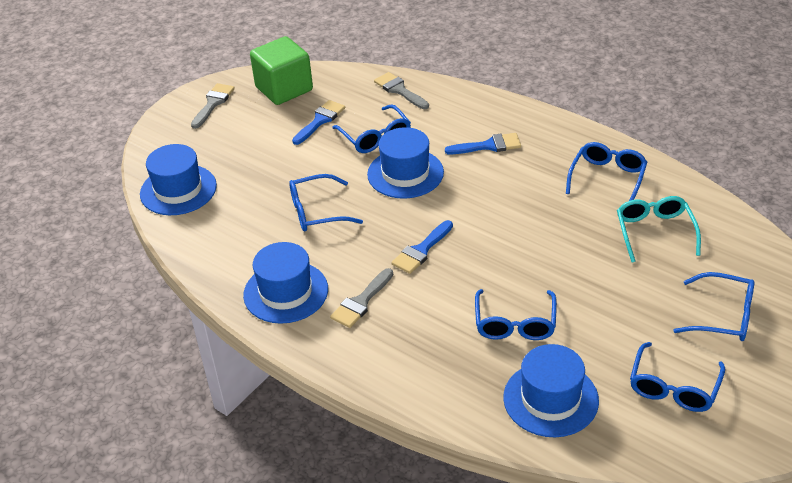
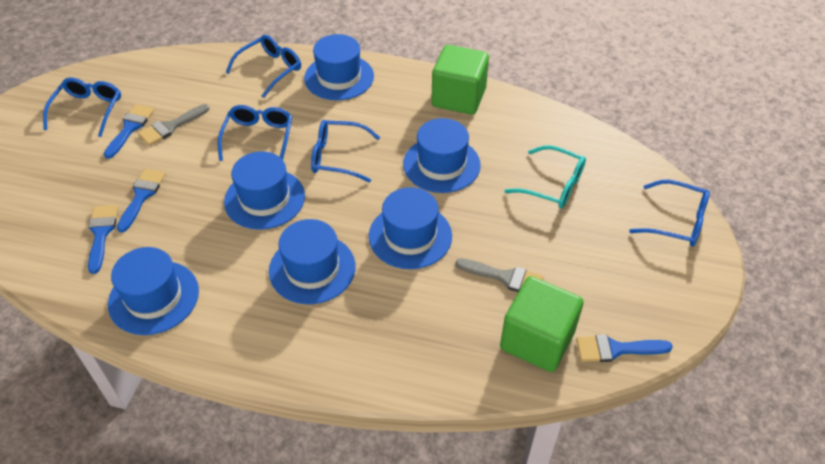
blue brush: 3 -> 4
blue glasses: 6 -> 5
blue hat: 4 -> 6
green cube: 1 -> 2
grey brush: 3 -> 2

